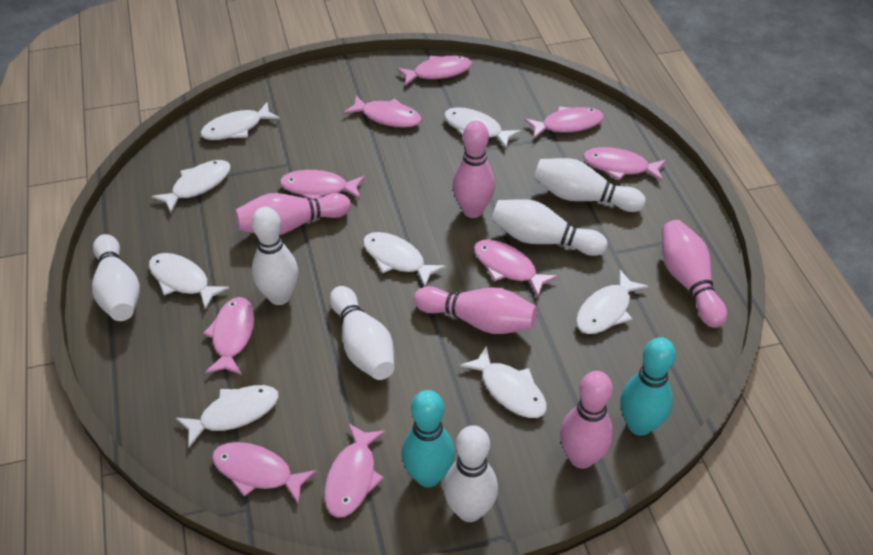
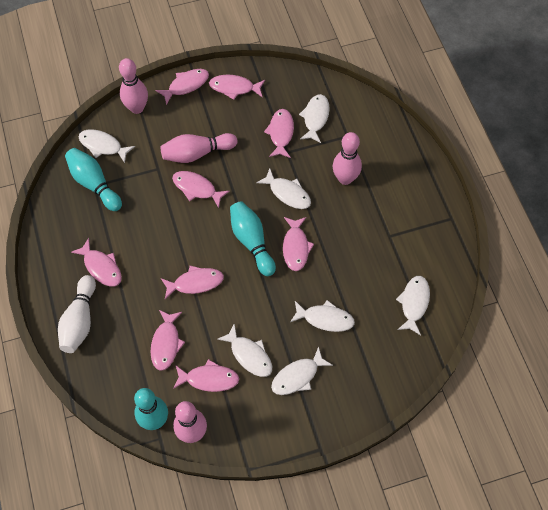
pink bowling pin: 5 -> 4
turquoise bowling pin: 2 -> 3
white bowling pin: 6 -> 1
white fish: 8 -> 7

